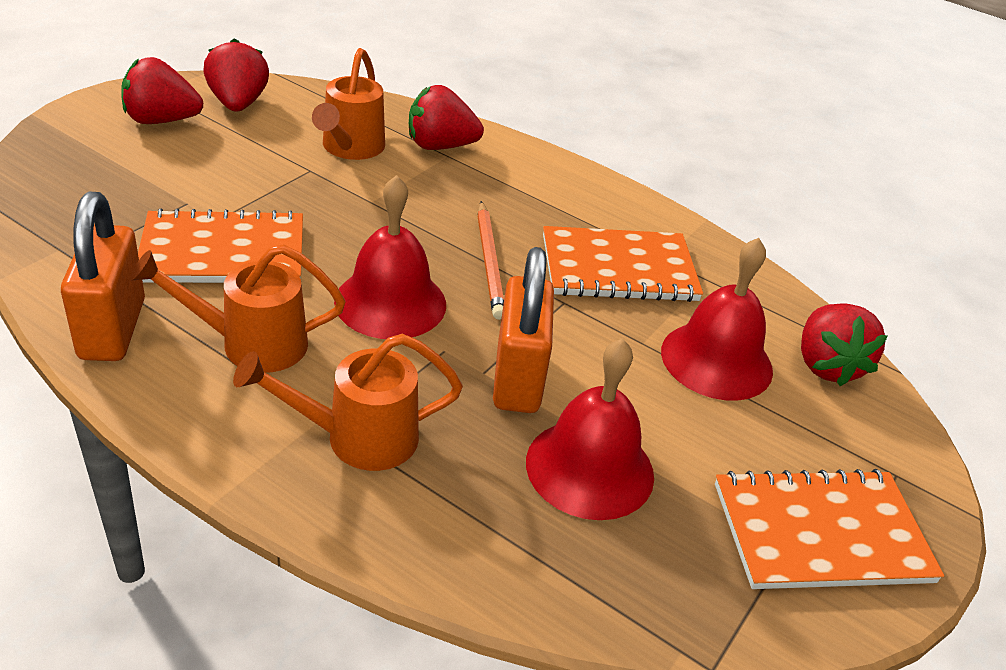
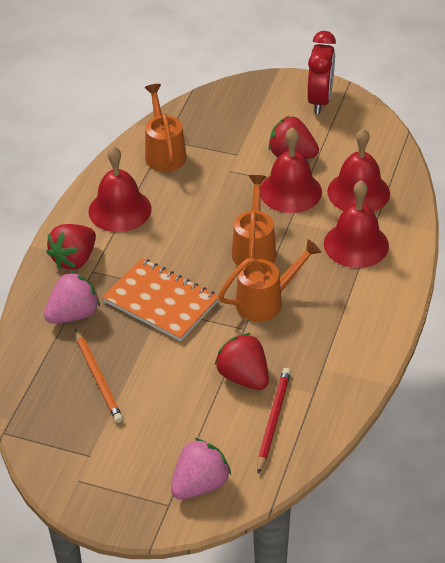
orange notebook: 3 -> 1
orange padlock: 2 -> 0
pink strawberry: 0 -> 2
red bell: 3 -> 4
red clock: 0 -> 1
red pencil: 0 -> 1
red strawberry: 4 -> 3

